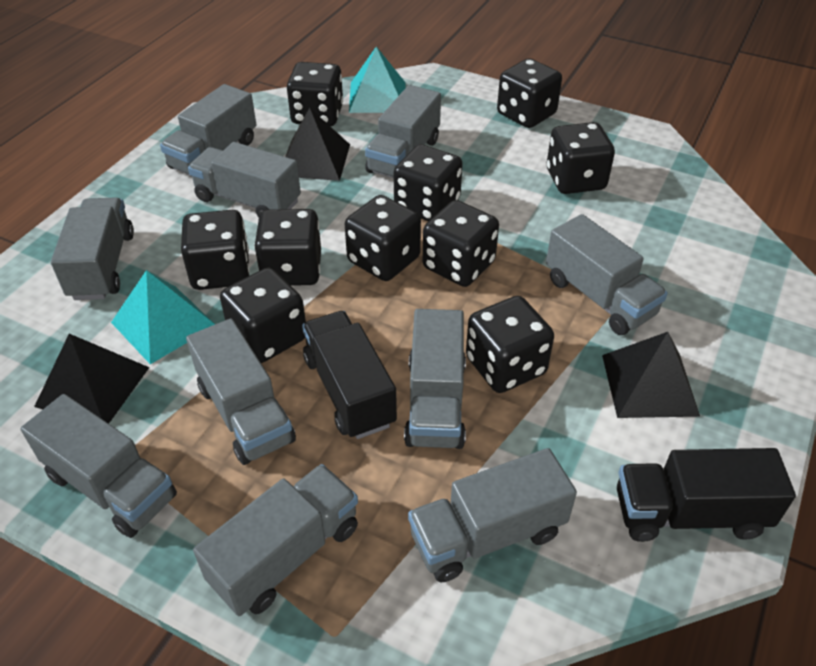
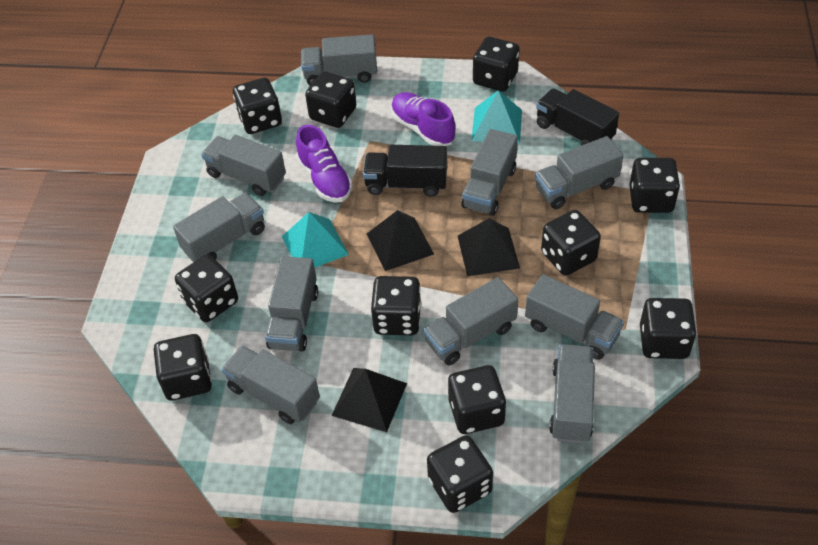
black dice: 10 -> 11
purple shoe: 0 -> 2

